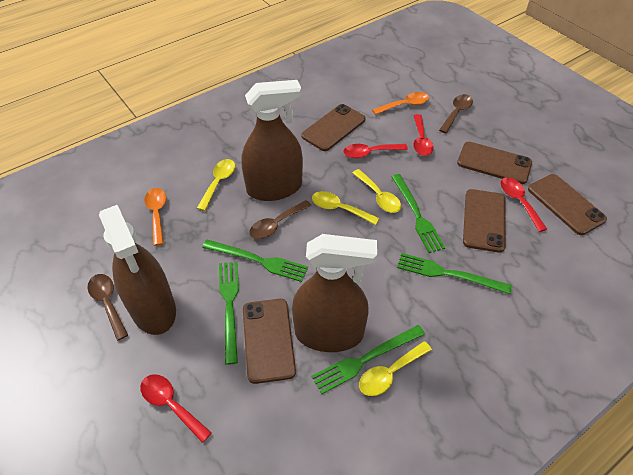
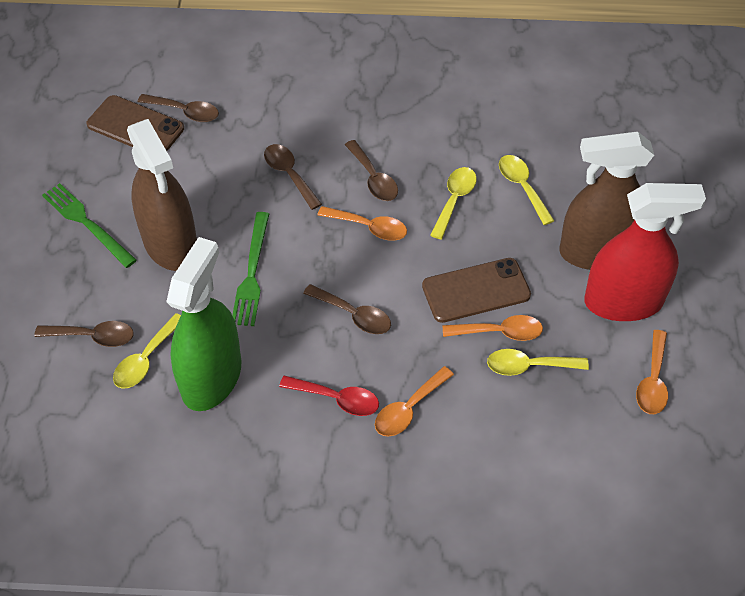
brown phone: 5 -> 2
brown spoon: 3 -> 5
brown spray bottle: 3 -> 2
green fork: 5 -> 2
green spray bottle: 0 -> 1
orange spoon: 2 -> 4
red spoon: 4 -> 1
red spray bottle: 0 -> 1

